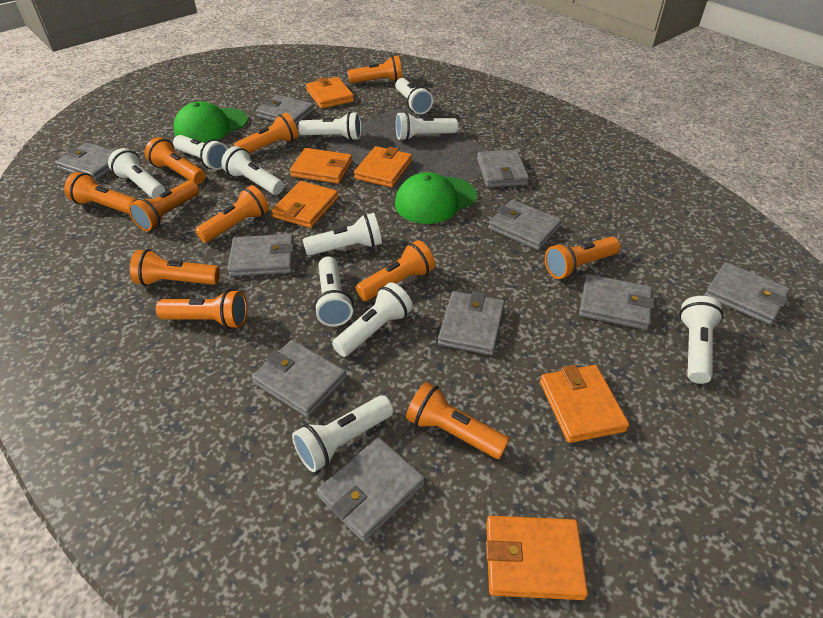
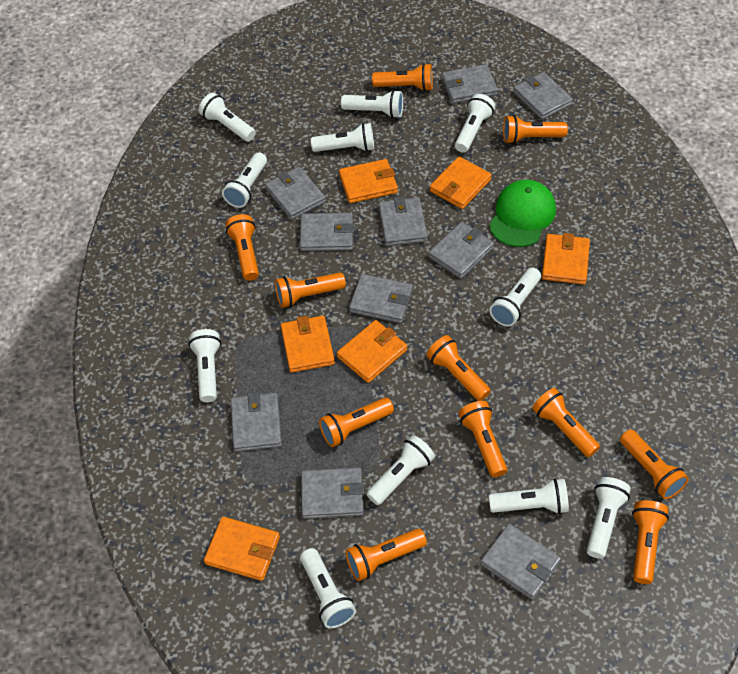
green cap: 2 -> 1

